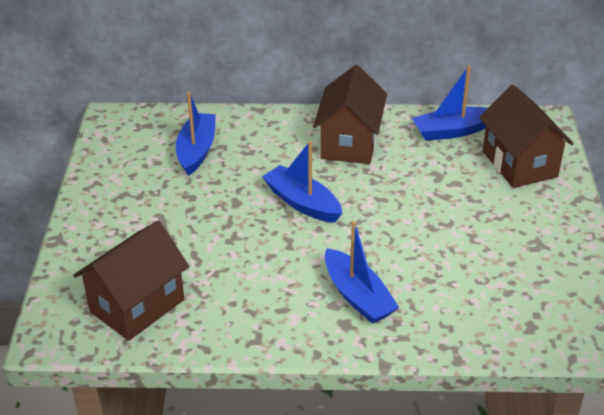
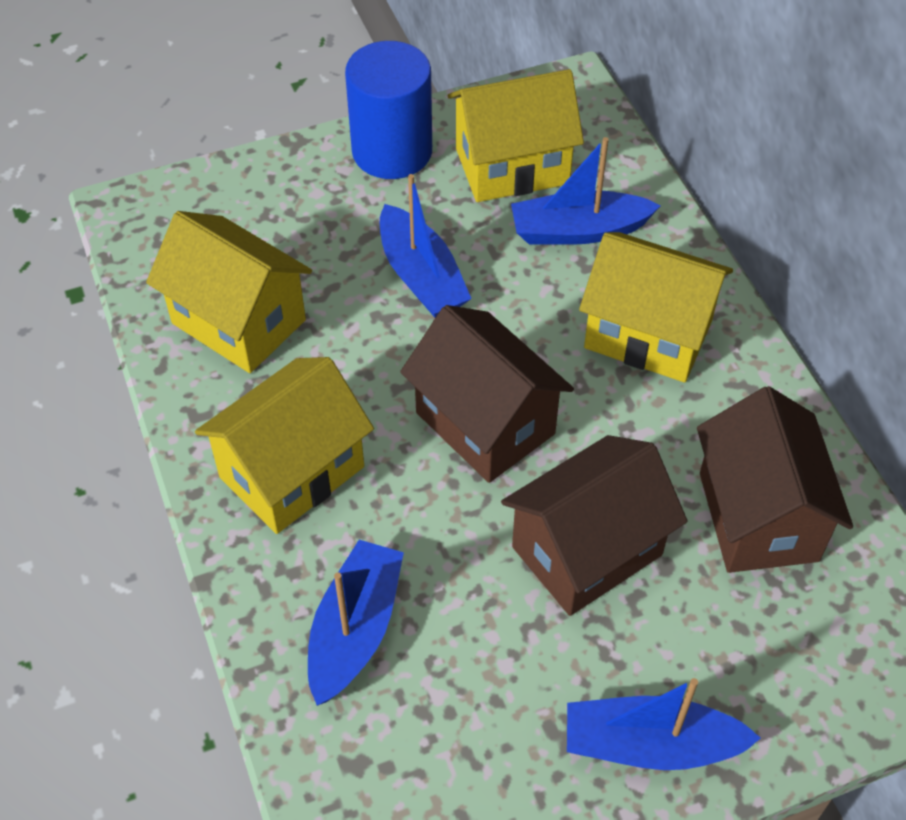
blue cylinder: 0 -> 1
yellow house: 0 -> 4

